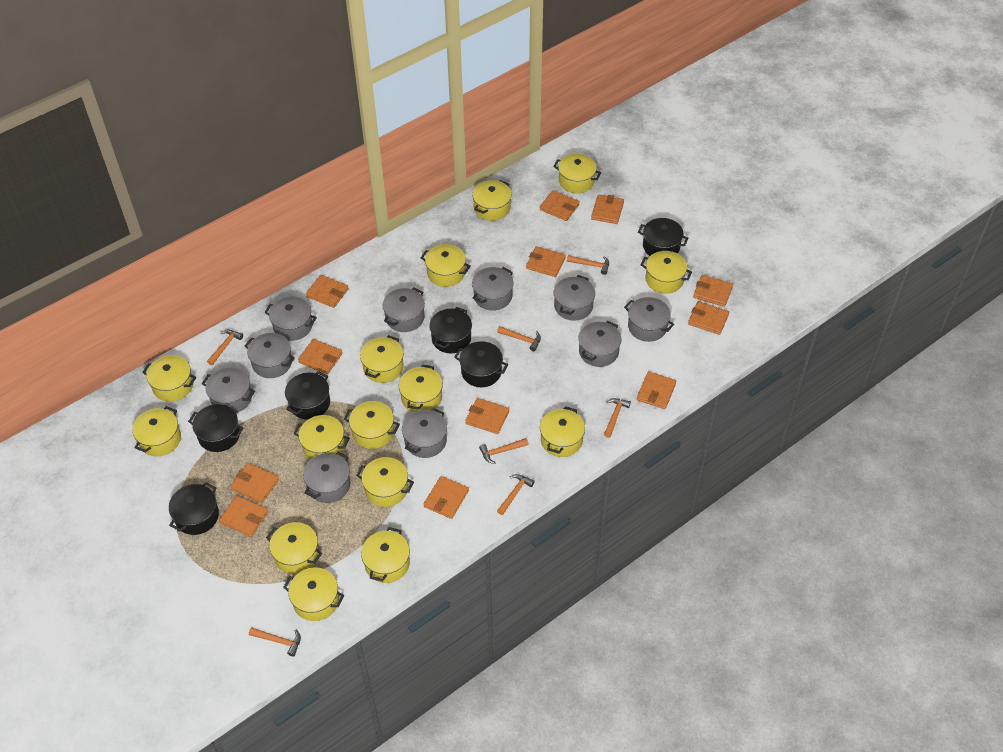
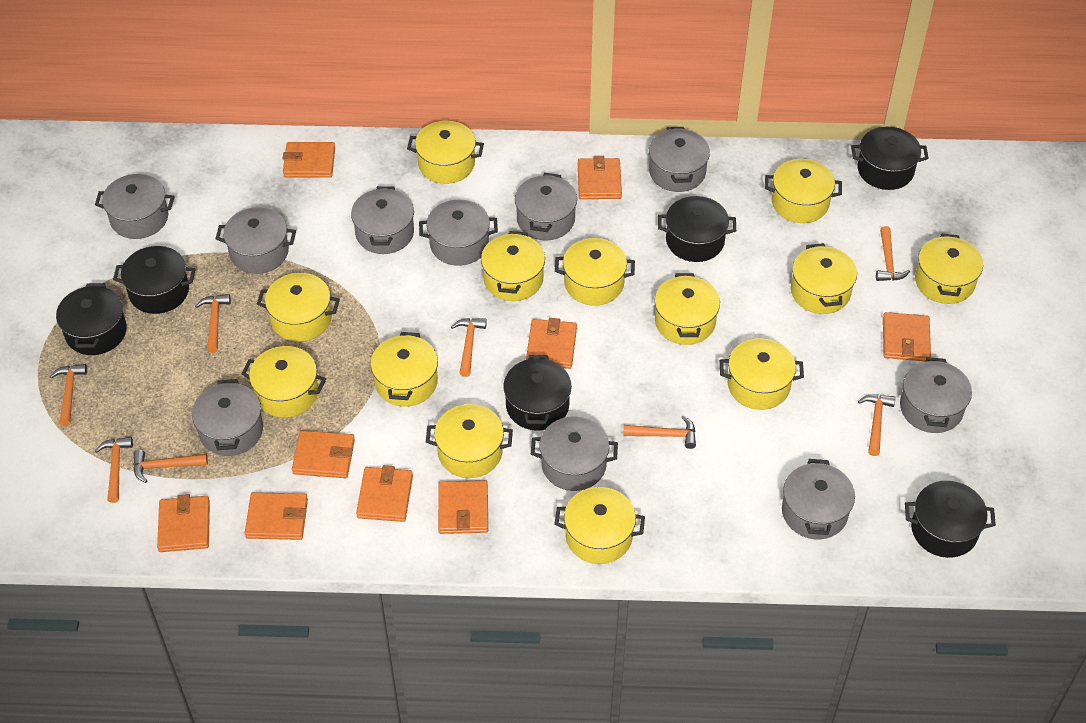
orange hammer: 7 -> 8
orange wallet: 12 -> 9
yellow pot: 15 -> 13

